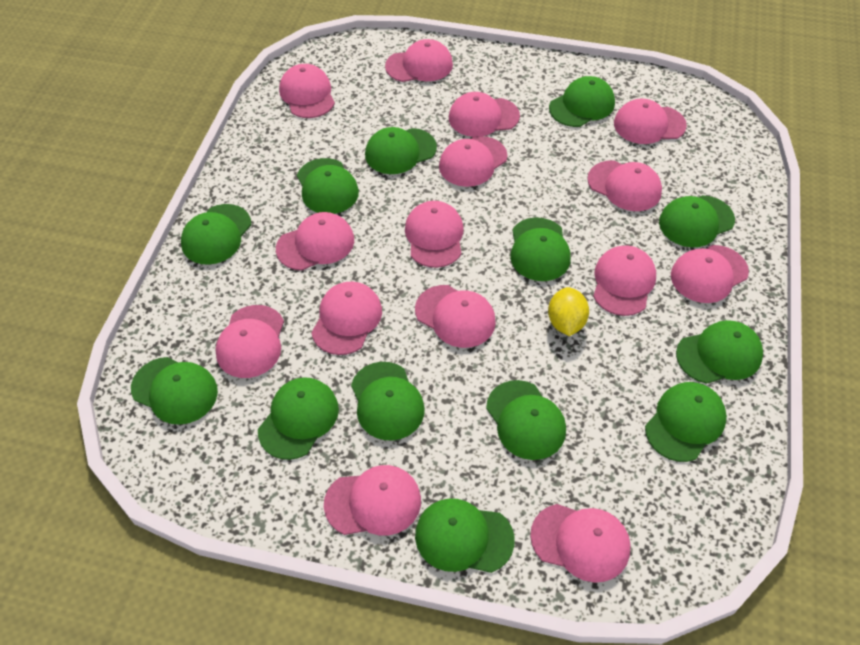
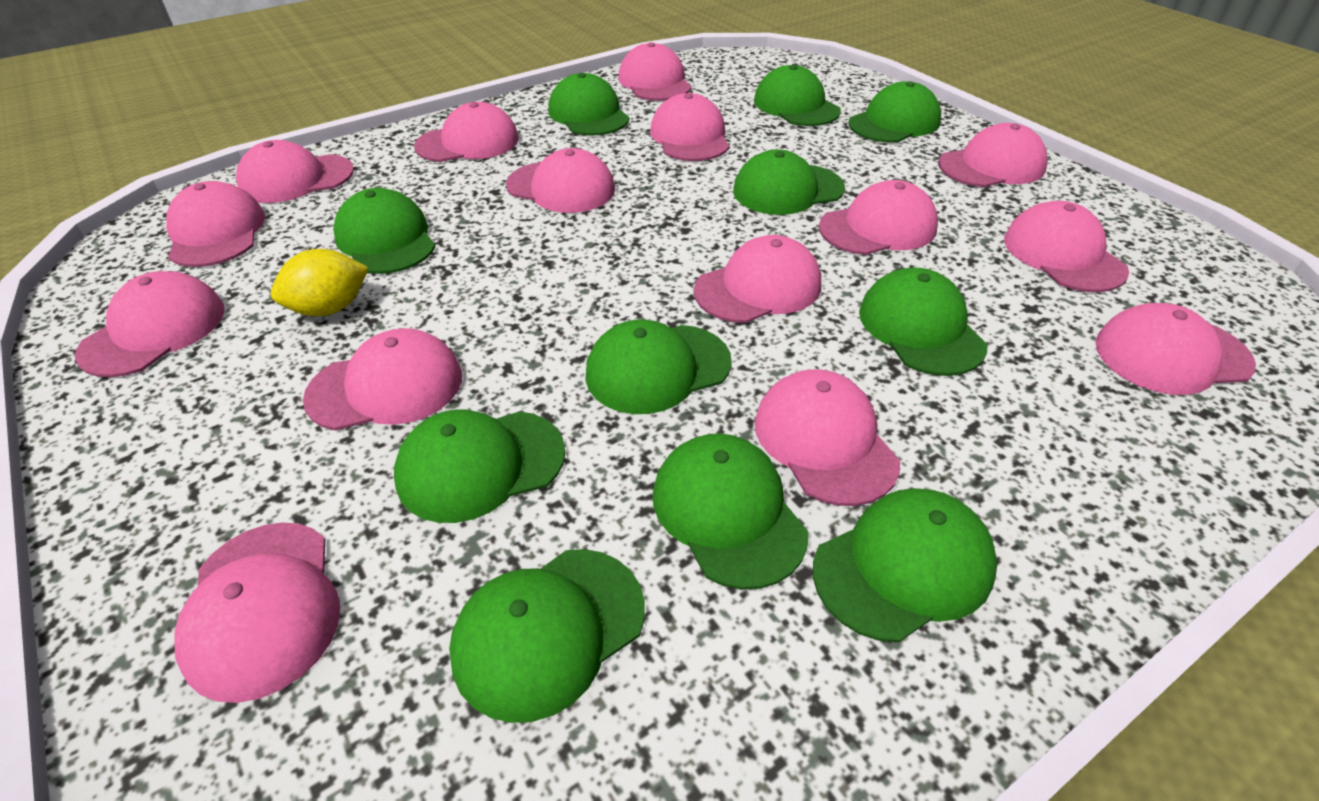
green cap: 13 -> 11

